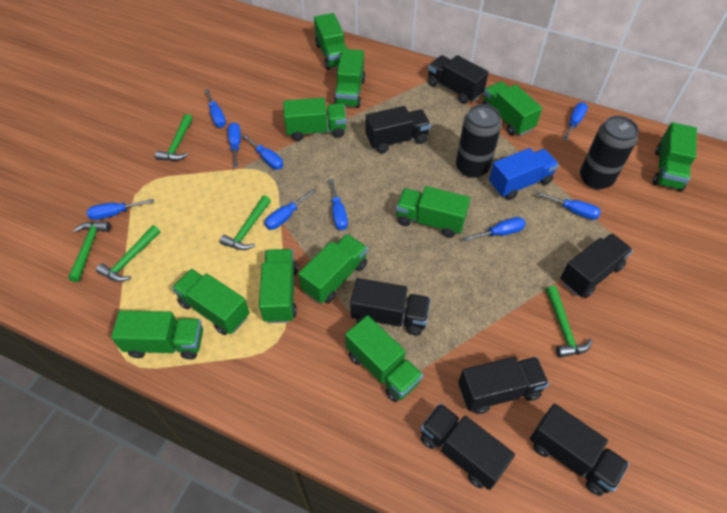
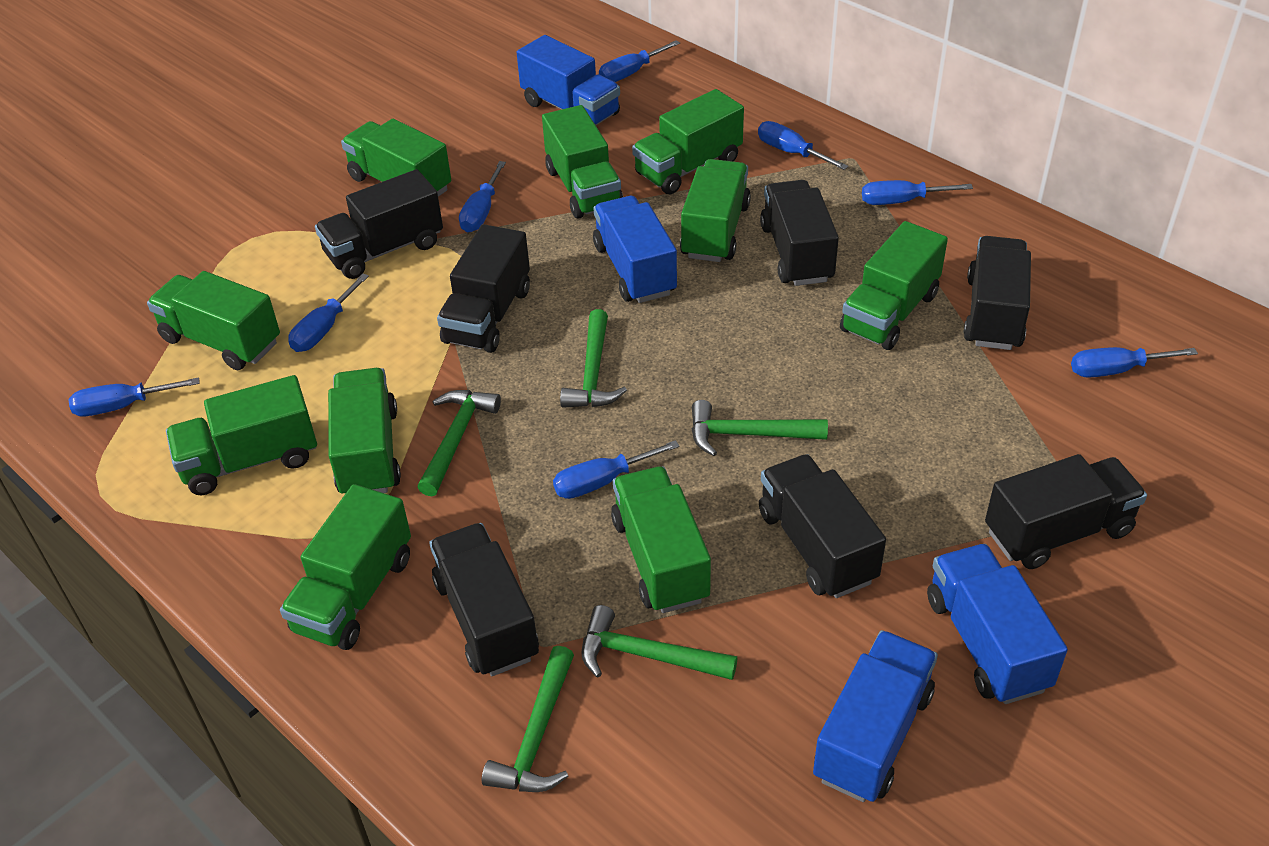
black can: 2 -> 0
blue screwdriver: 9 -> 8
blue truck: 1 -> 4
green truck: 11 -> 10

